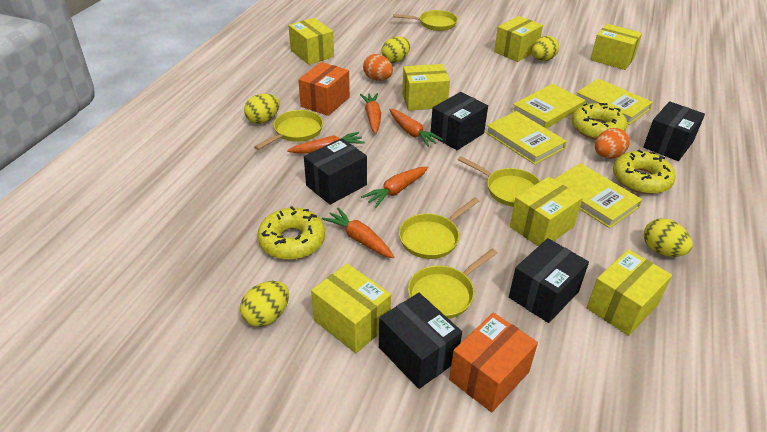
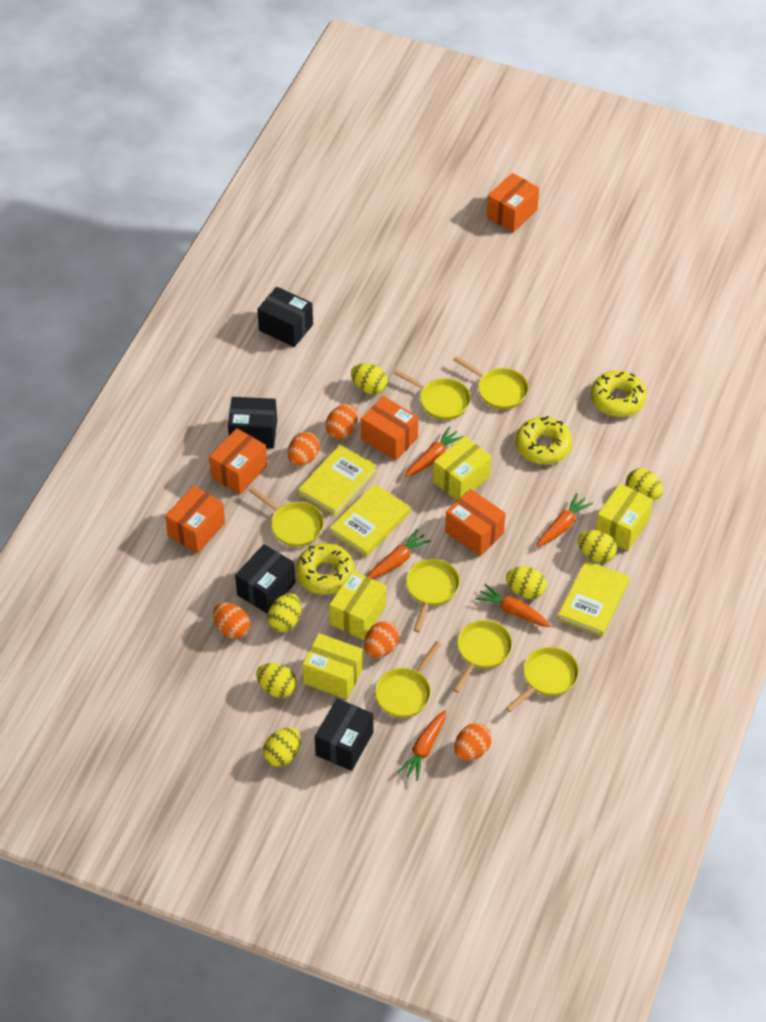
black box: 5 -> 4
orange box: 2 -> 5
orange egg: 2 -> 5
yellow book: 4 -> 3
yellow box: 7 -> 4
yellow egg: 5 -> 7
yellow pan: 5 -> 7

